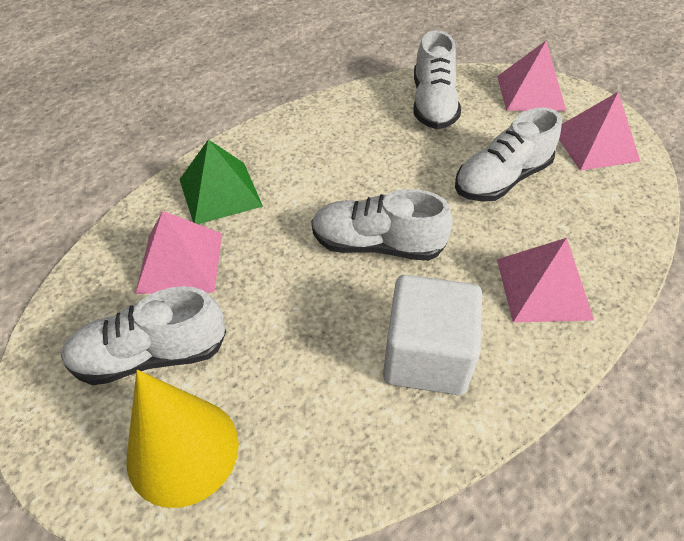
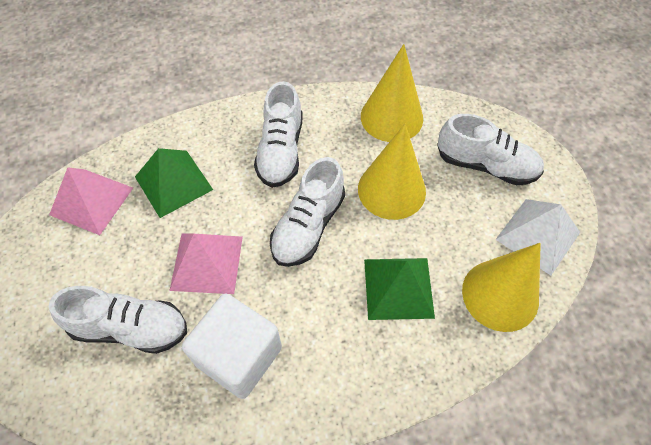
green pyramid: 1 -> 2
pink pyramid: 4 -> 2
white pyramid: 0 -> 1
yellow cone: 1 -> 3

